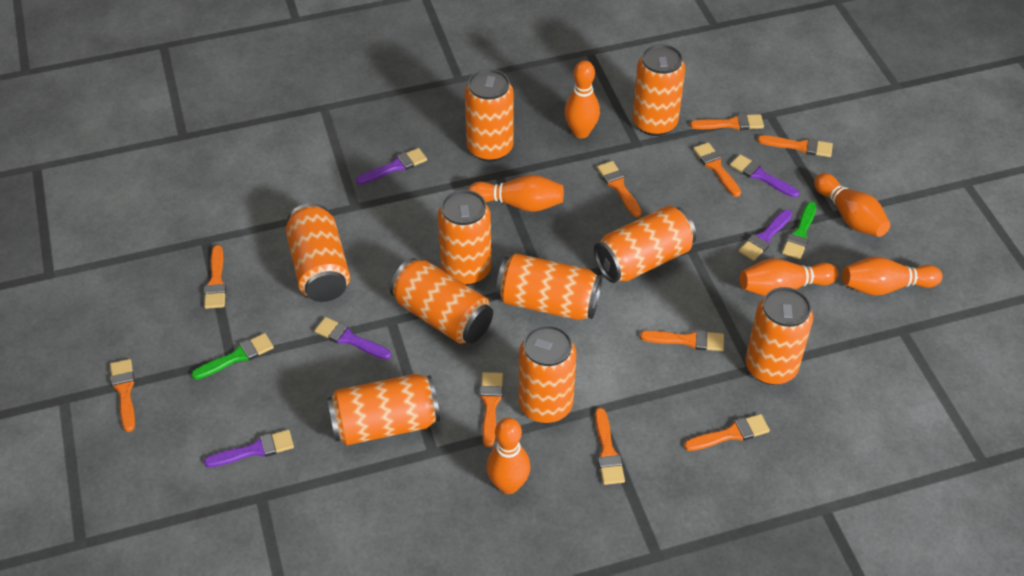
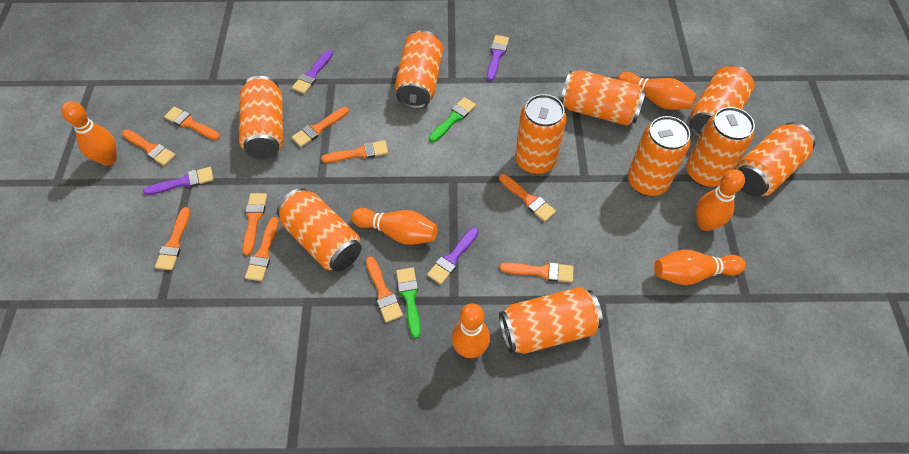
purple brush: 5 -> 4

